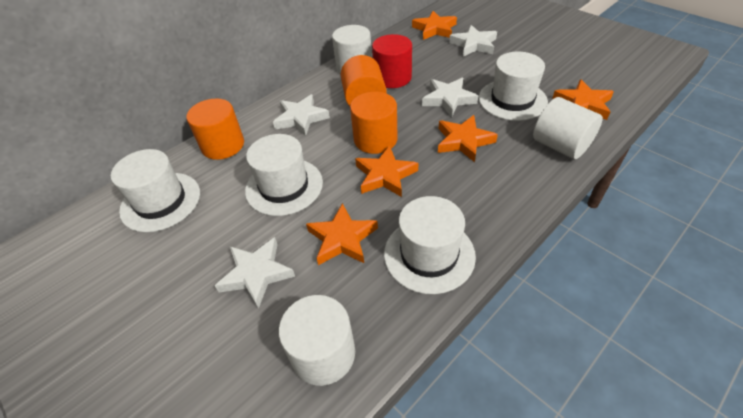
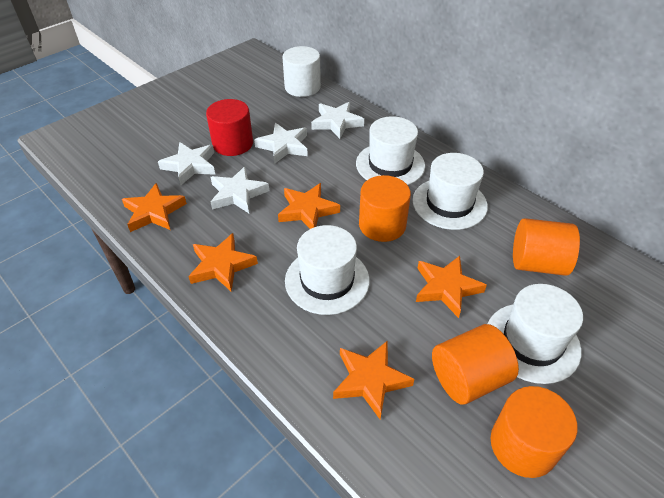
orange cylinder: 3 -> 4
white cylinder: 3 -> 1

